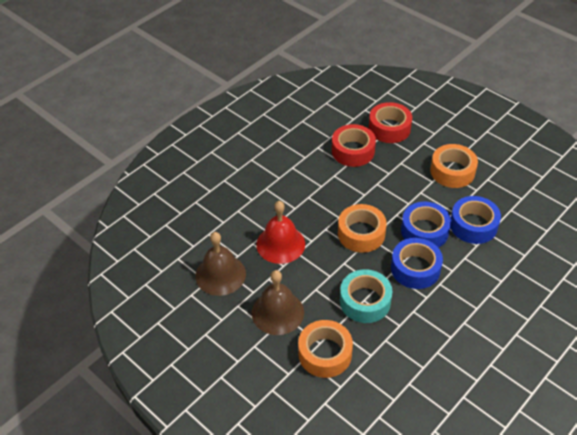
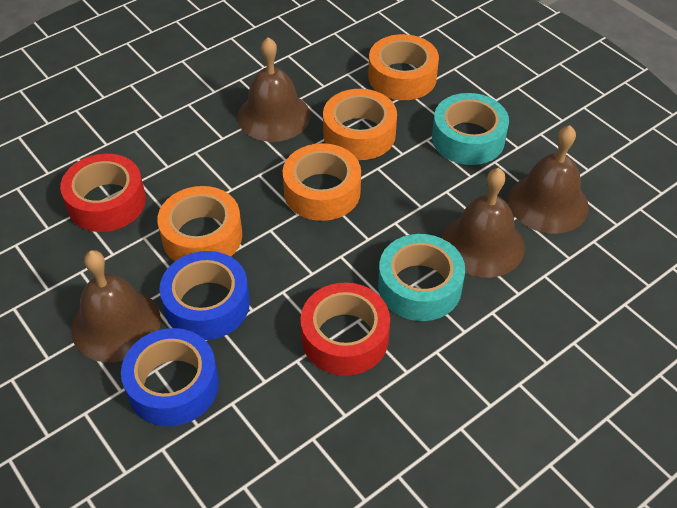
blue tape: 3 -> 2
brown bell: 2 -> 4
orange tape: 3 -> 4
red bell: 1 -> 0
turquoise tape: 1 -> 2

